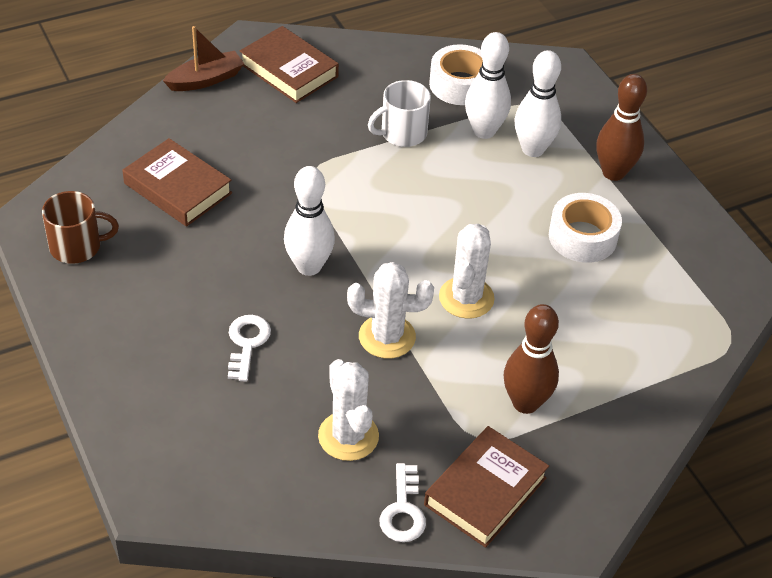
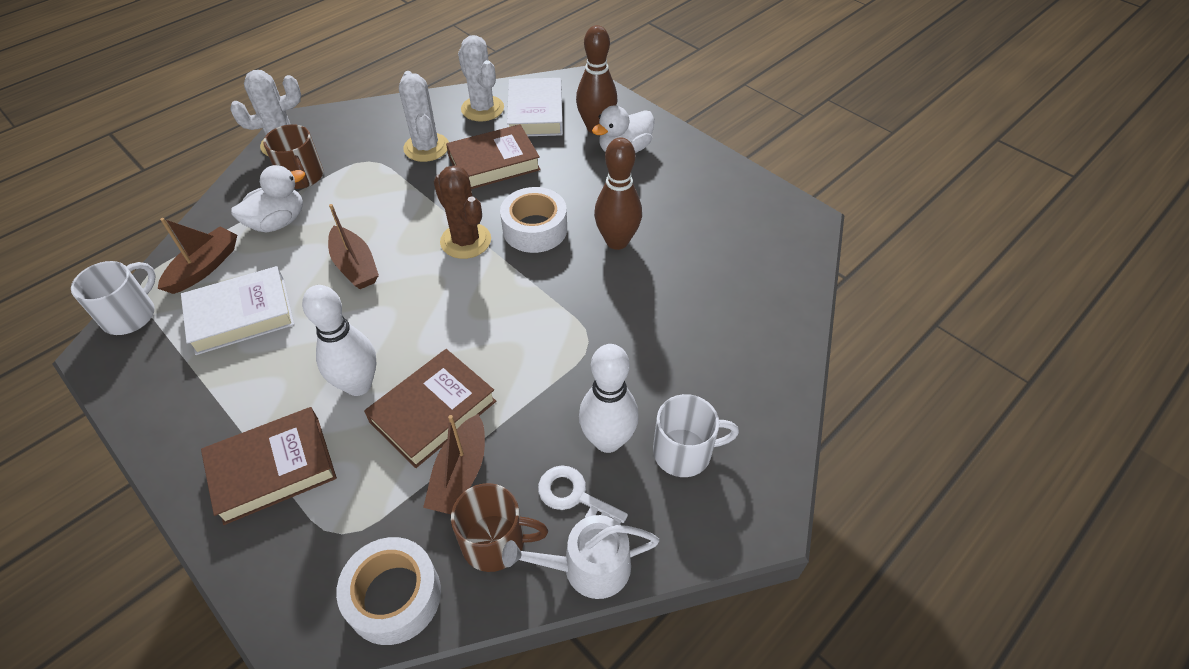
brown boat: 1 -> 3
brown cactus: 0 -> 1
brown mug: 1 -> 2
white book: 0 -> 2
white bowling pin: 3 -> 2
white duck: 0 -> 2
white key: 2 -> 1
white mug: 1 -> 2
white watering can: 0 -> 1

